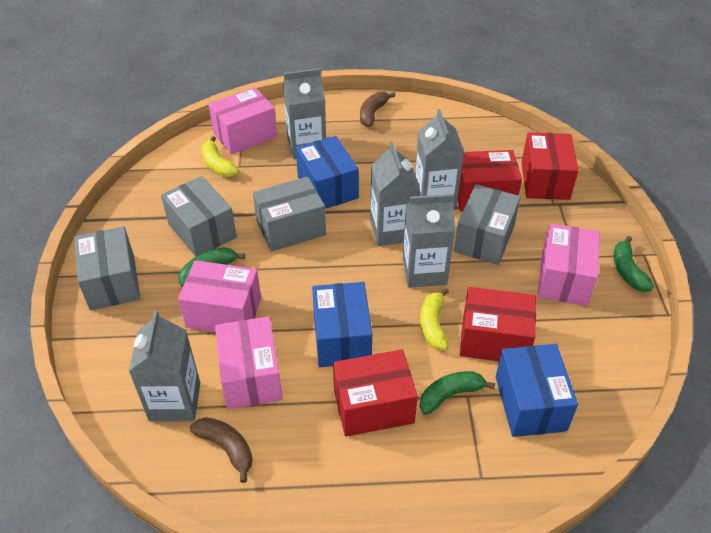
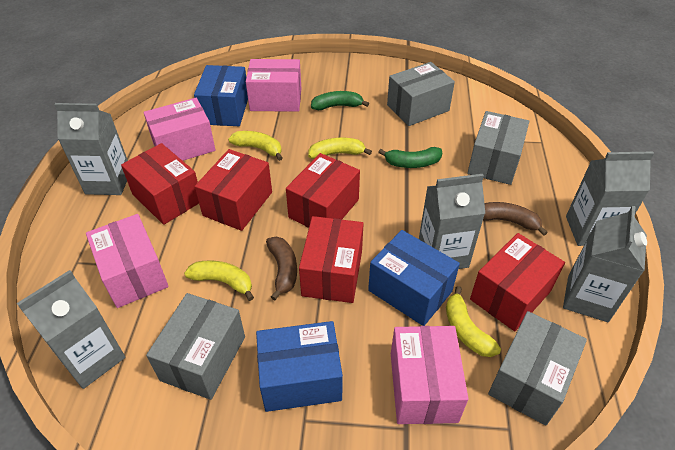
green banana: 3 -> 2
red box: 4 -> 5
yellow banana: 2 -> 4

